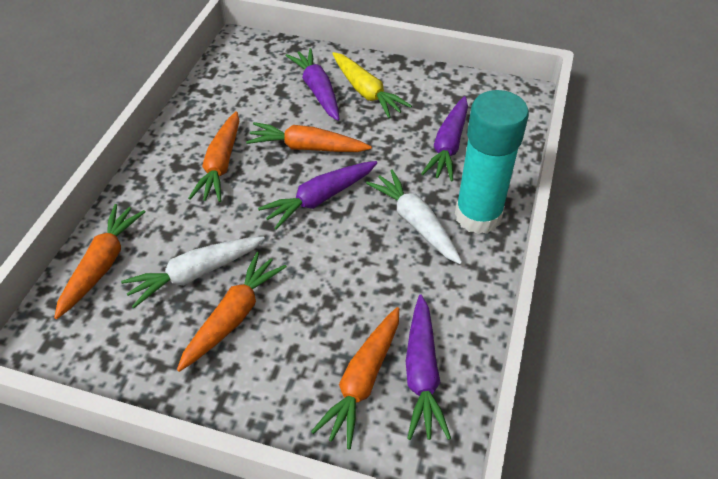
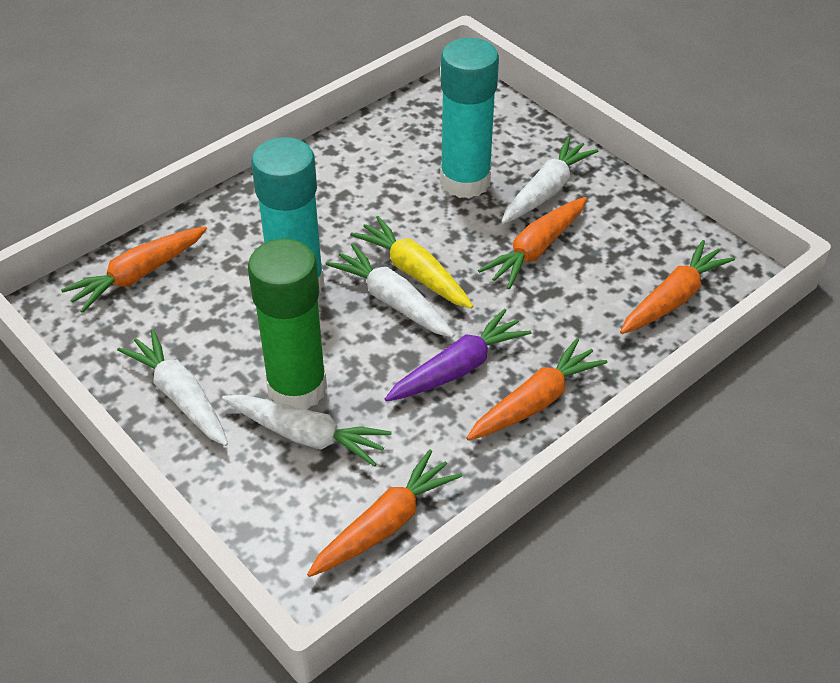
green glue stick: 0 -> 1
purple carrot: 4 -> 1
turquoise glue stick: 1 -> 2
white carrot: 2 -> 4

